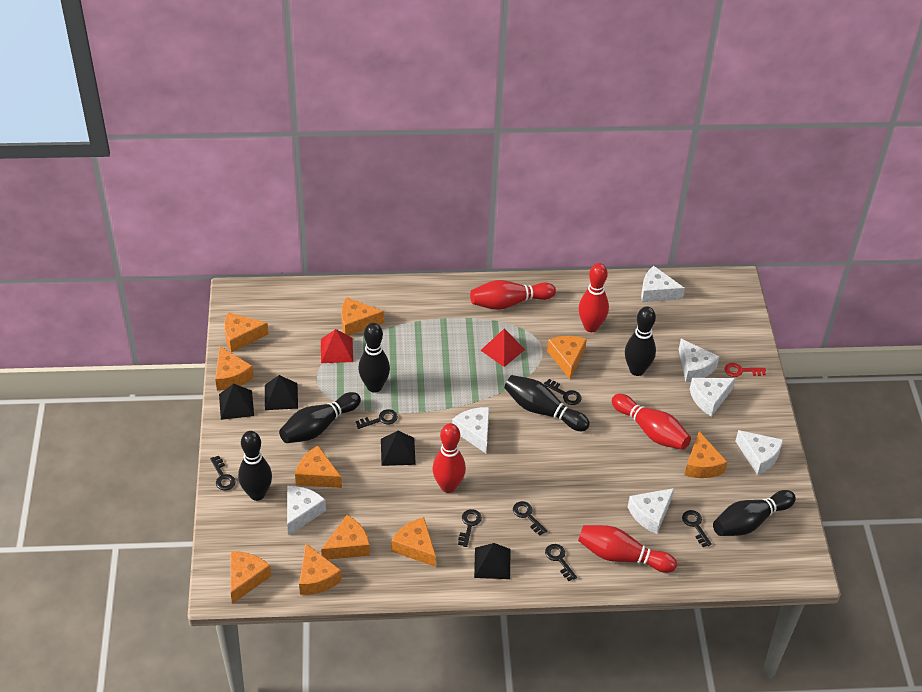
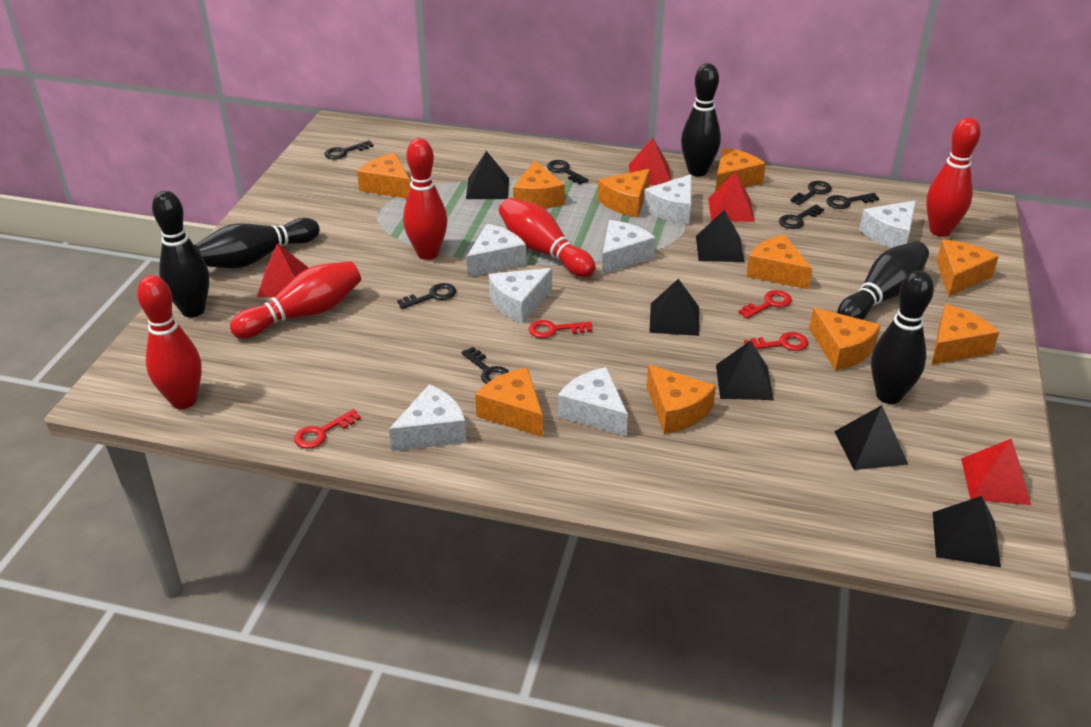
black bowling pin: 6 -> 5
black pyramid: 4 -> 6
red key: 1 -> 4
red pyramid: 2 -> 4

